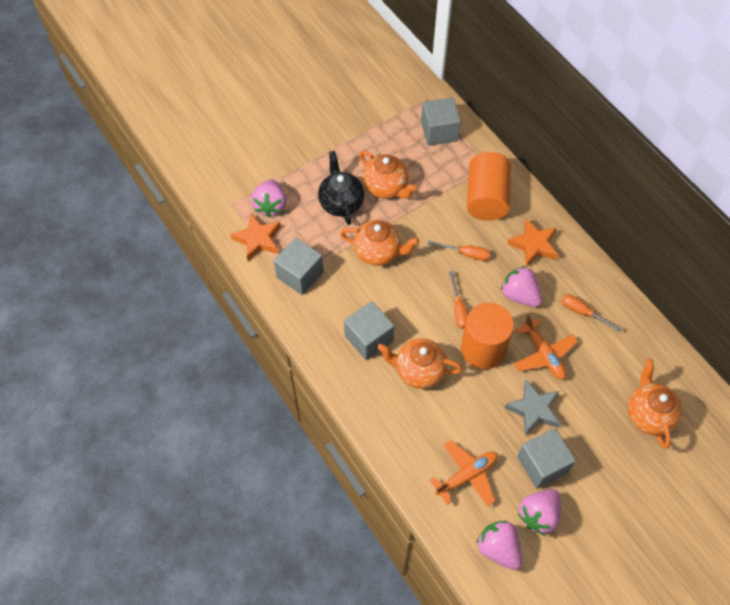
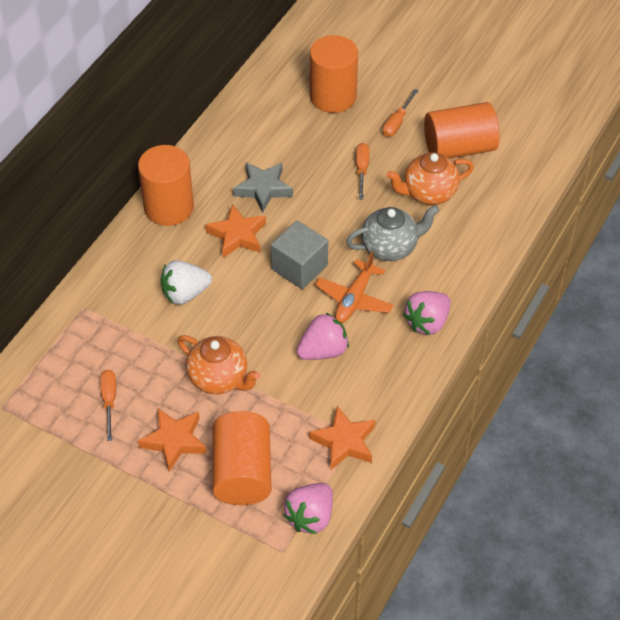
black teapot: 1 -> 0
grey cube: 4 -> 1
grey teapot: 0 -> 1
orange cylinder: 2 -> 4
orange plane: 2 -> 1
orange star: 2 -> 3
orange teapot: 4 -> 2
pink strawberry: 4 -> 3
white strawberry: 0 -> 1

